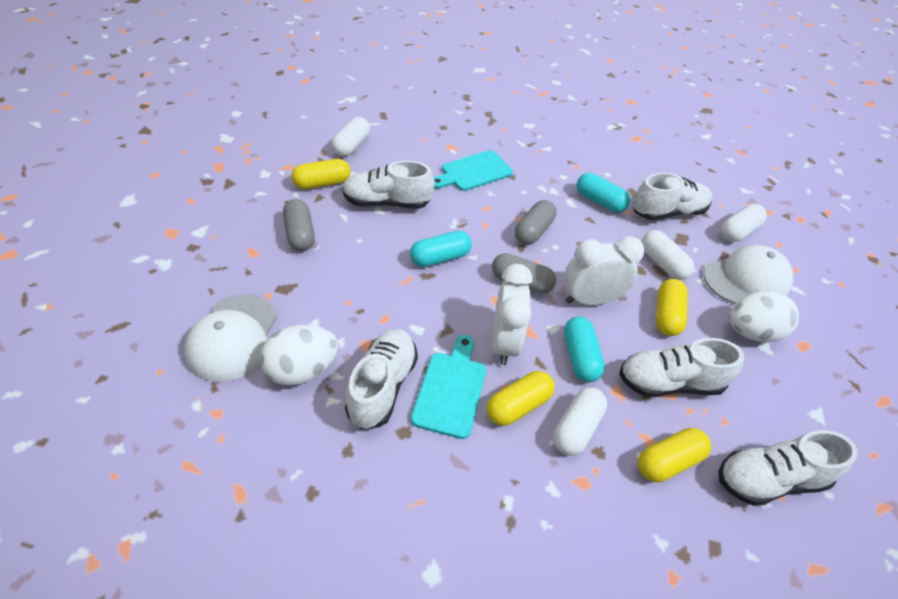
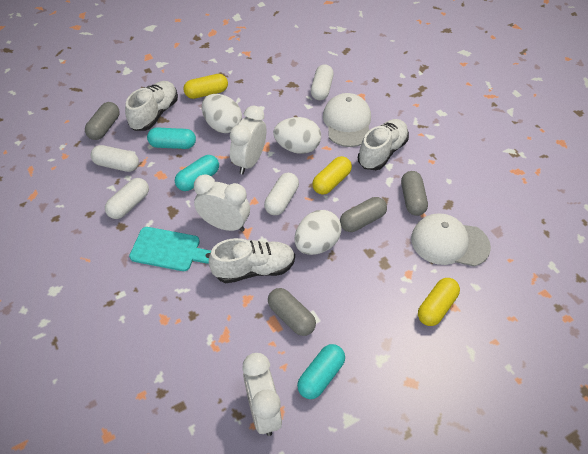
grey capsule: 3 -> 4
turquoise cutting board: 2 -> 1
white clock: 2 -> 3
white egg: 2 -> 3
white shoe: 5 -> 3
yellow capsule: 4 -> 3

